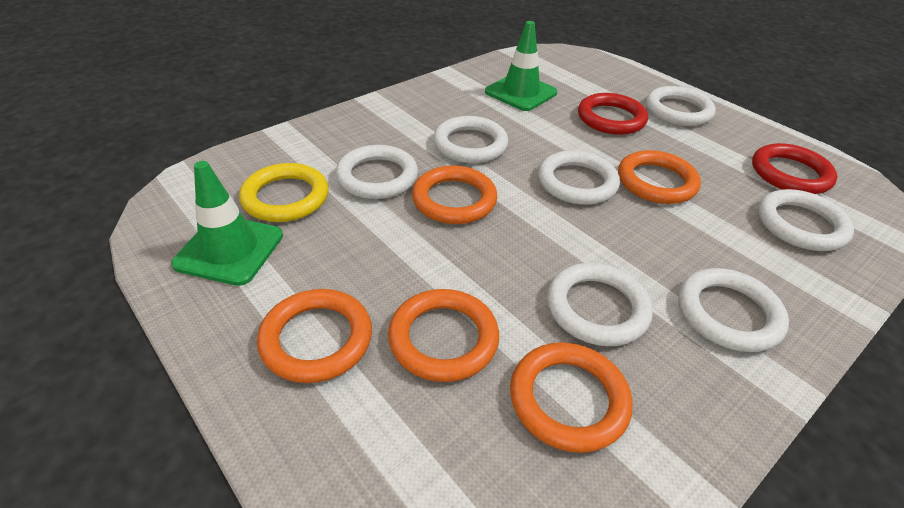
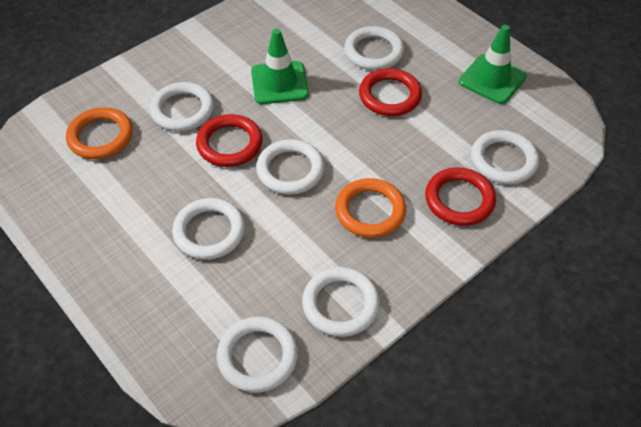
orange ring: 5 -> 2
red ring: 2 -> 3
yellow ring: 1 -> 0

